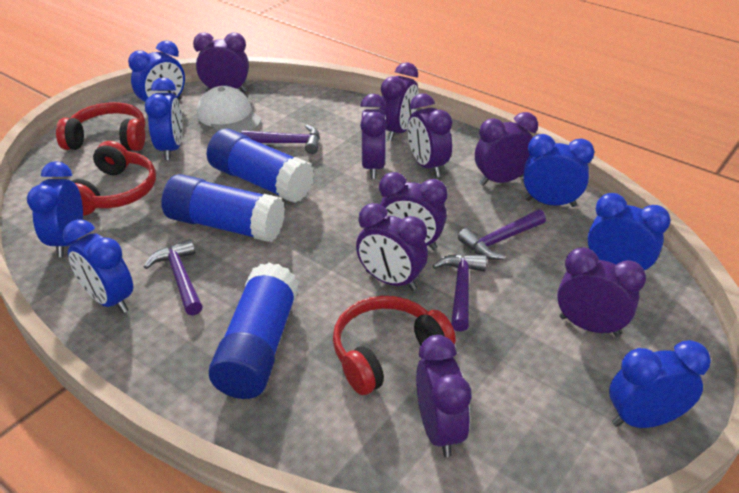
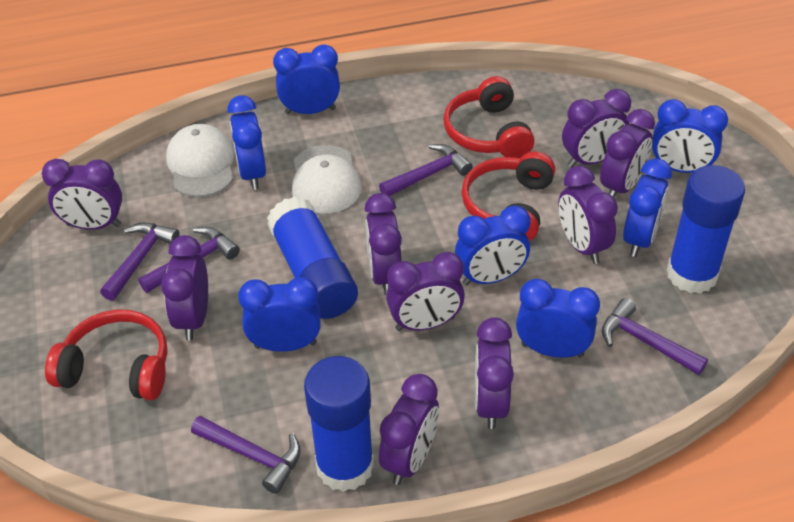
purple hammer: 4 -> 5
white cap: 1 -> 2

